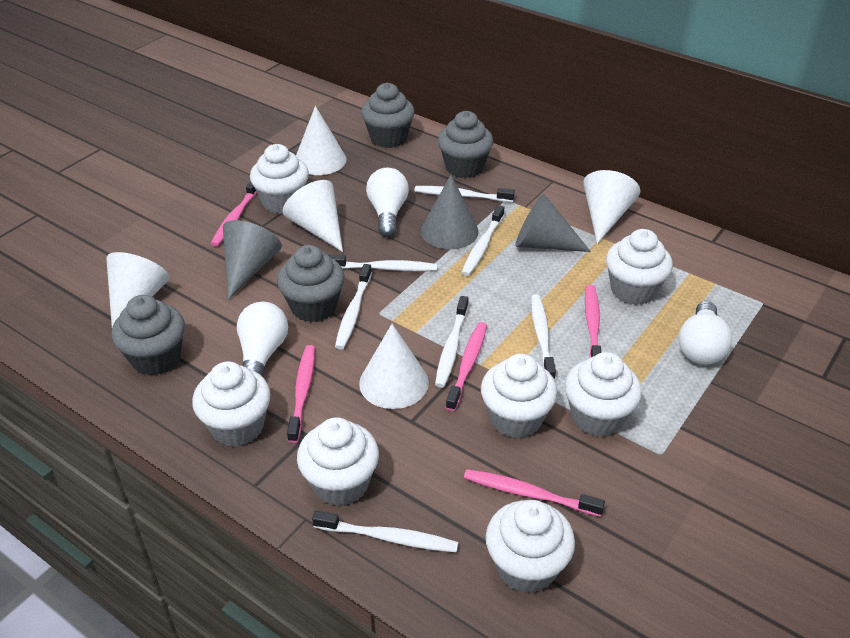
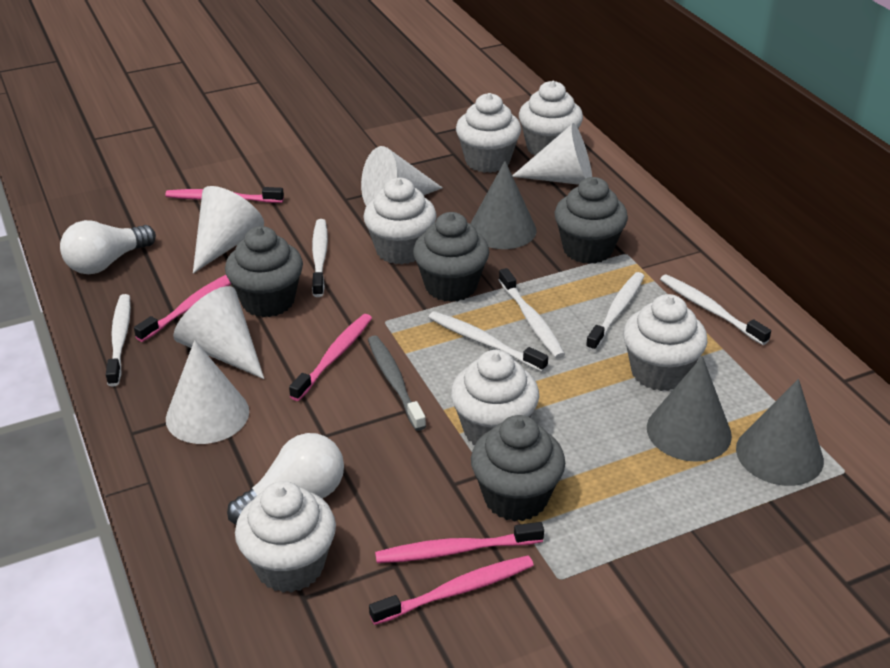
grey toothbrush: 0 -> 1
white cupcake: 7 -> 6
white light bulb: 3 -> 2
white toothbrush: 7 -> 6

